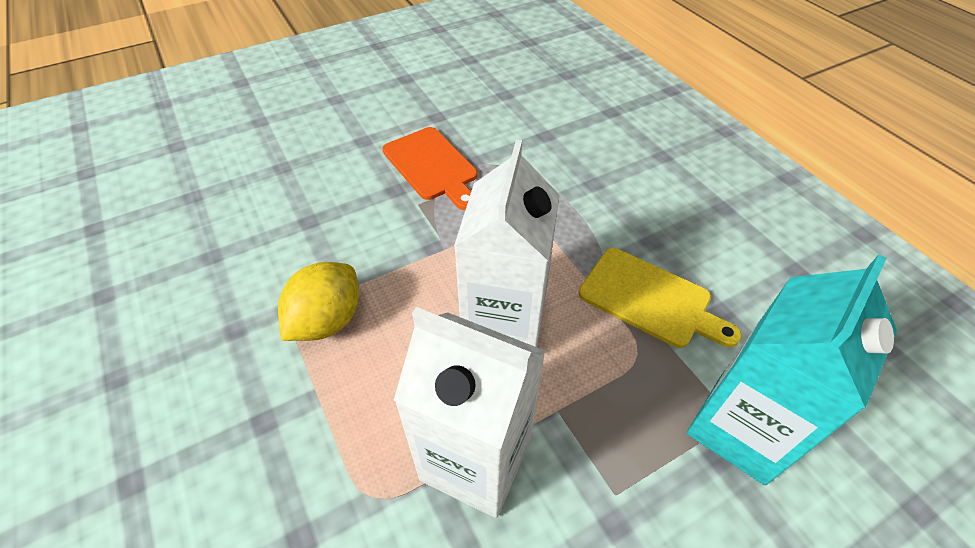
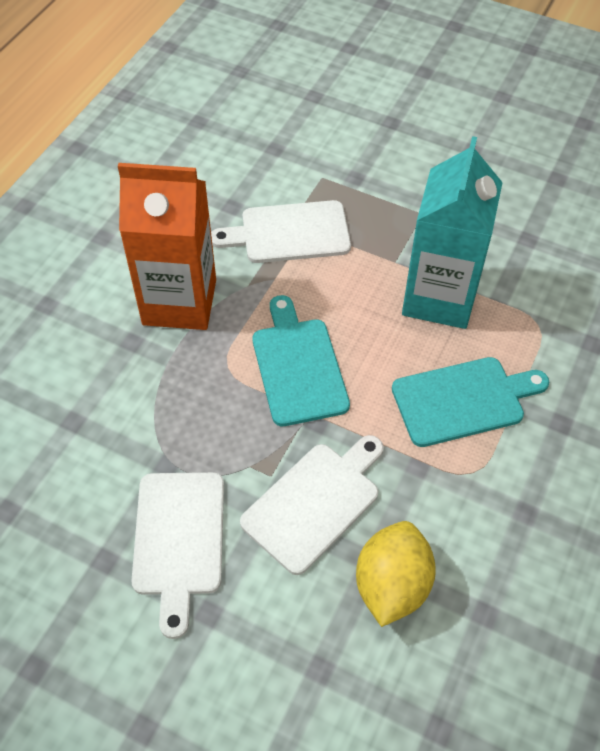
orange carton: 0 -> 1
orange cutting board: 1 -> 0
turquoise cutting board: 0 -> 2
white carton: 2 -> 0
white cutting board: 0 -> 3
yellow cutting board: 1 -> 0

